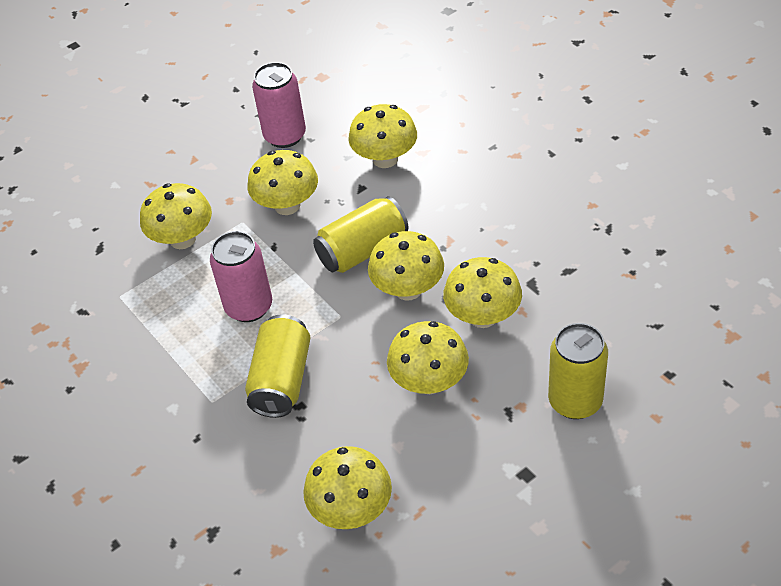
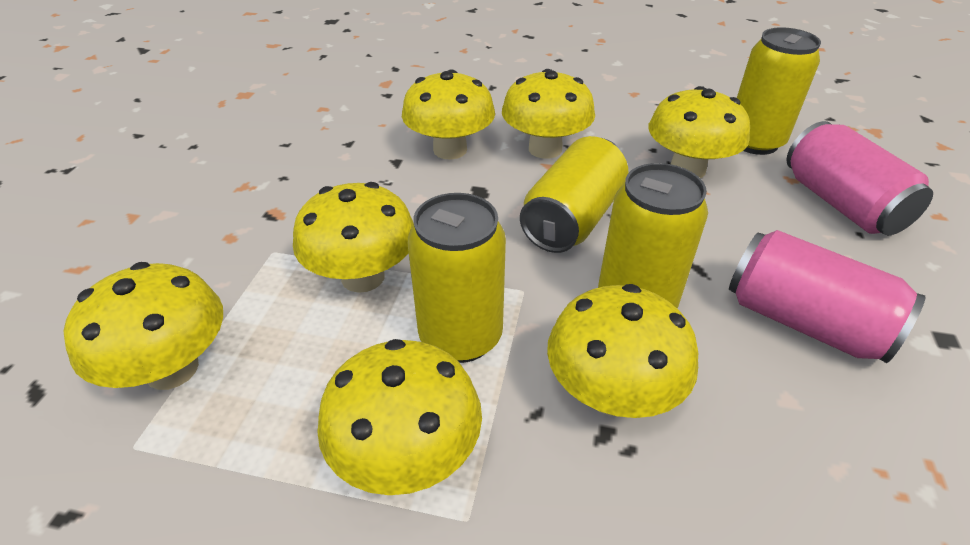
yellow can: 3 -> 4

